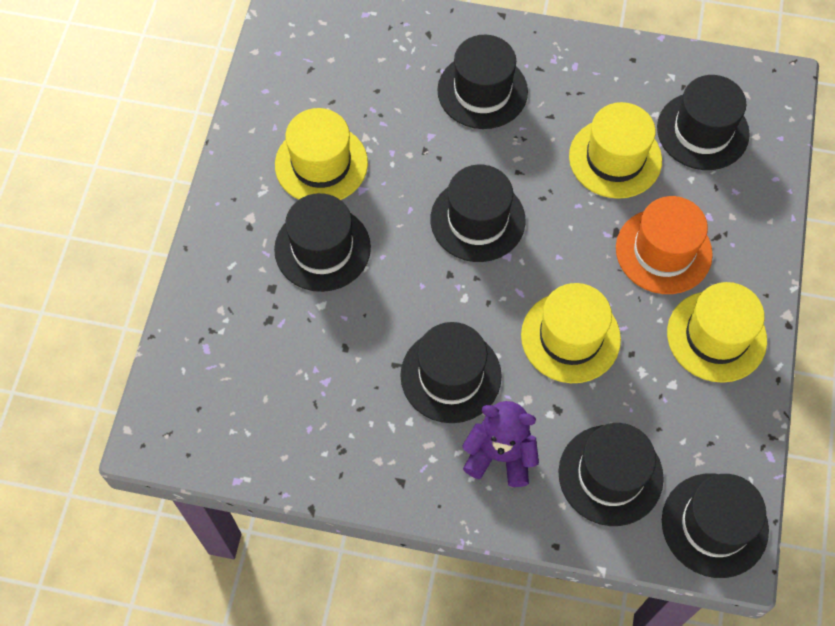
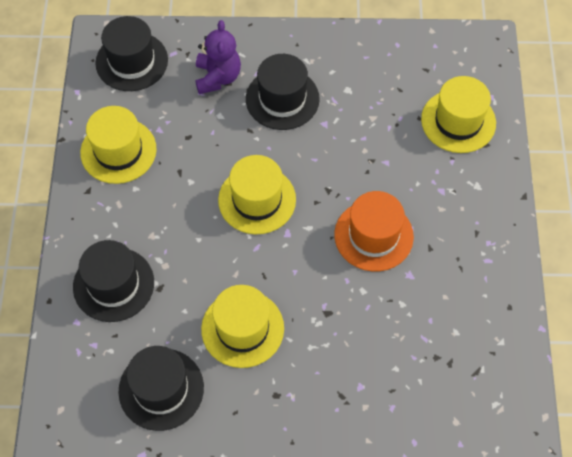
black hat: 7 -> 4

